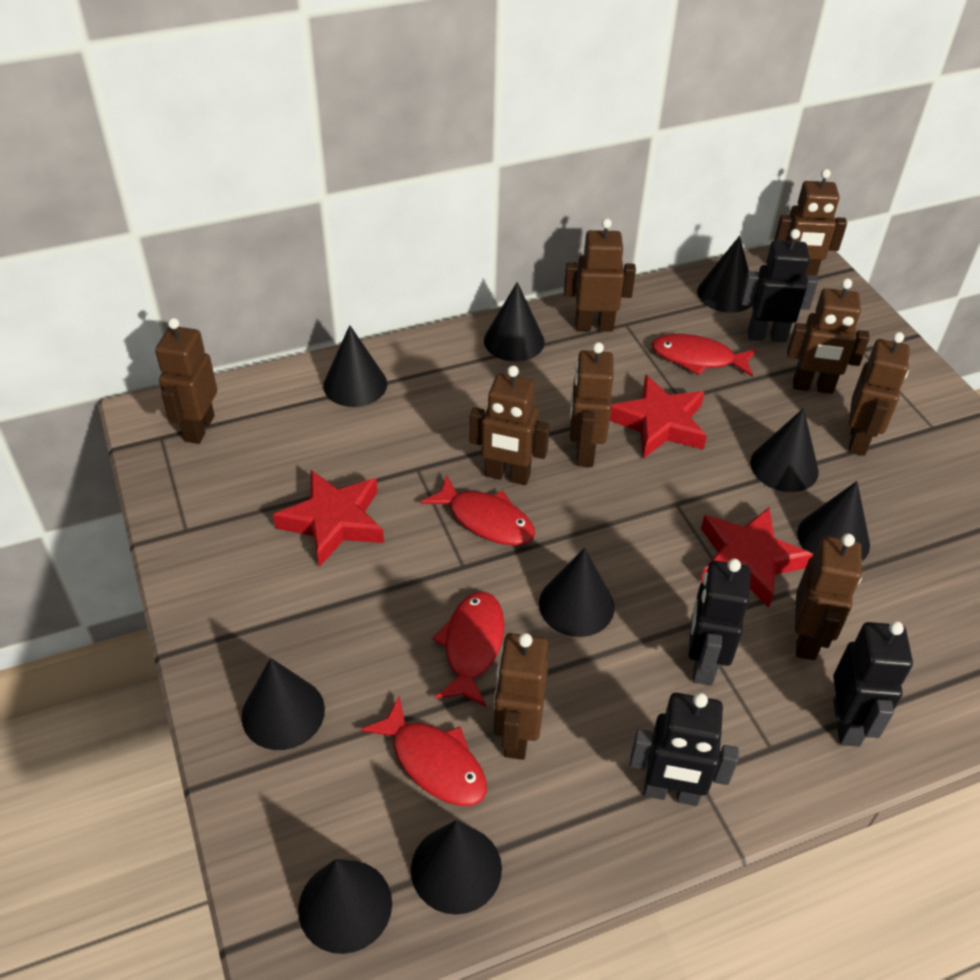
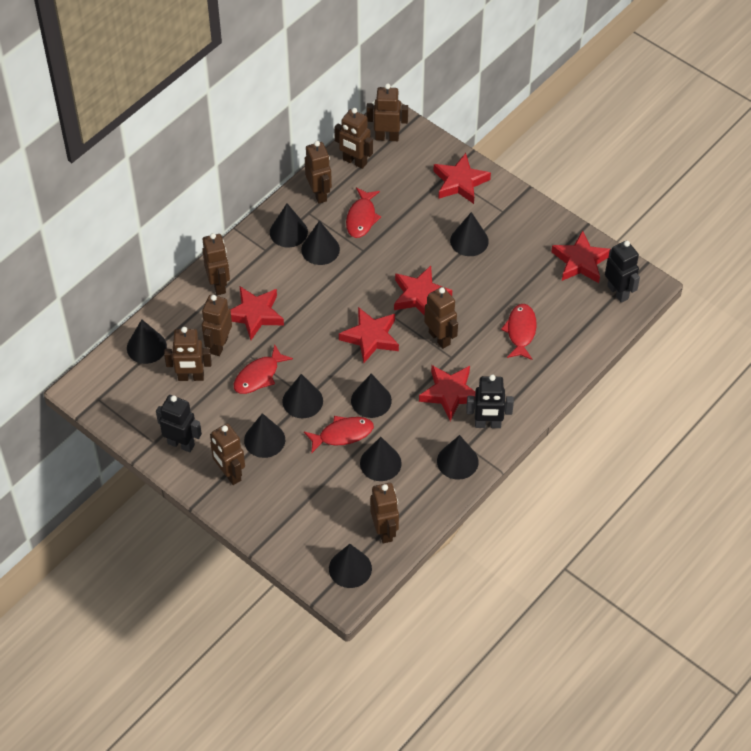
black cone: 9 -> 10
black robot: 4 -> 3
red star: 3 -> 6

